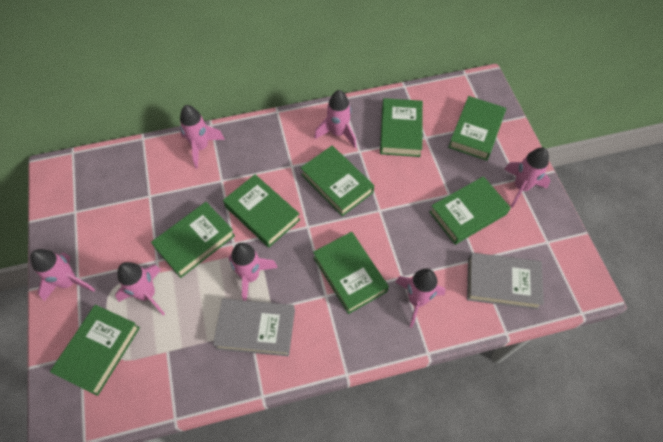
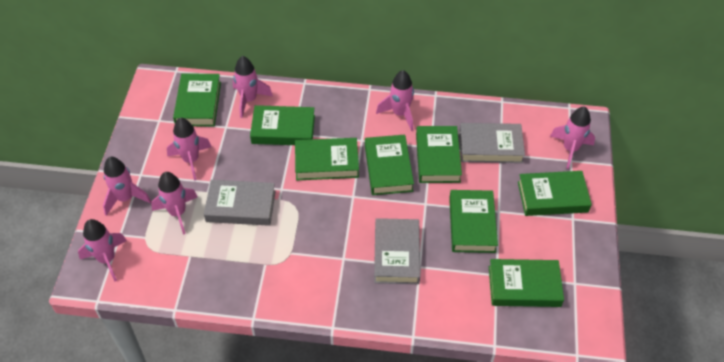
grey book: 2 -> 3

